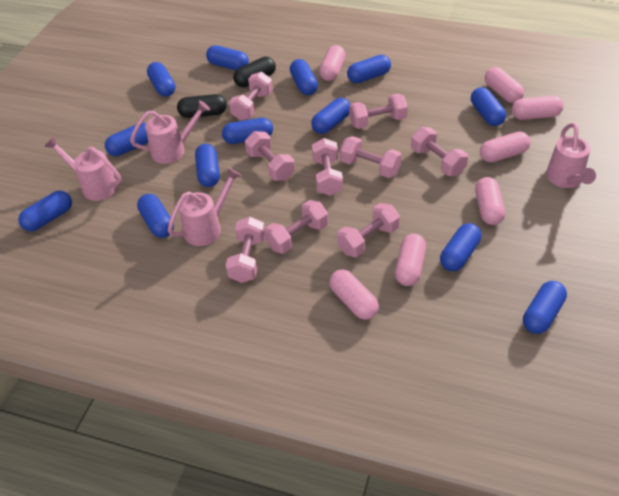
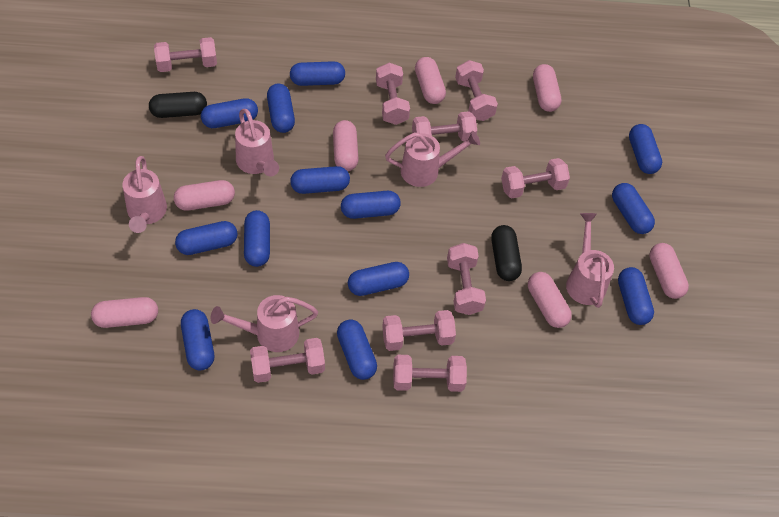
pink watering can: 4 -> 5

